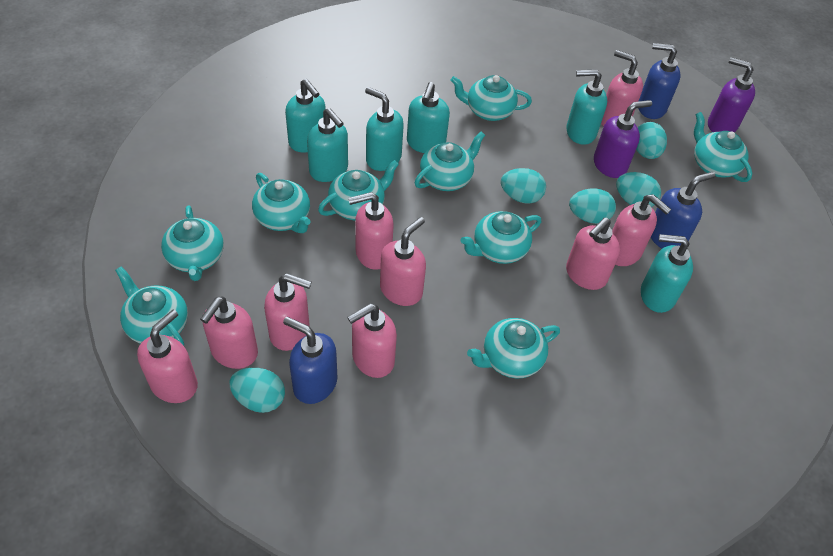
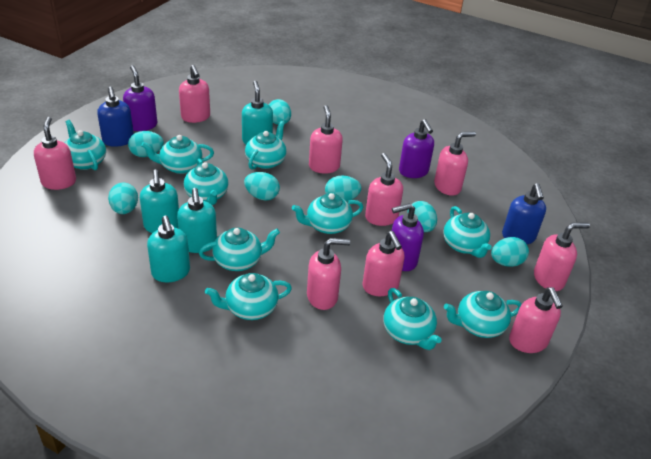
blue soap dispenser: 3 -> 2
purple soap dispenser: 2 -> 3
turquoise egg: 5 -> 7
turquoise soap dispenser: 6 -> 4
turquoise teapot: 9 -> 10

